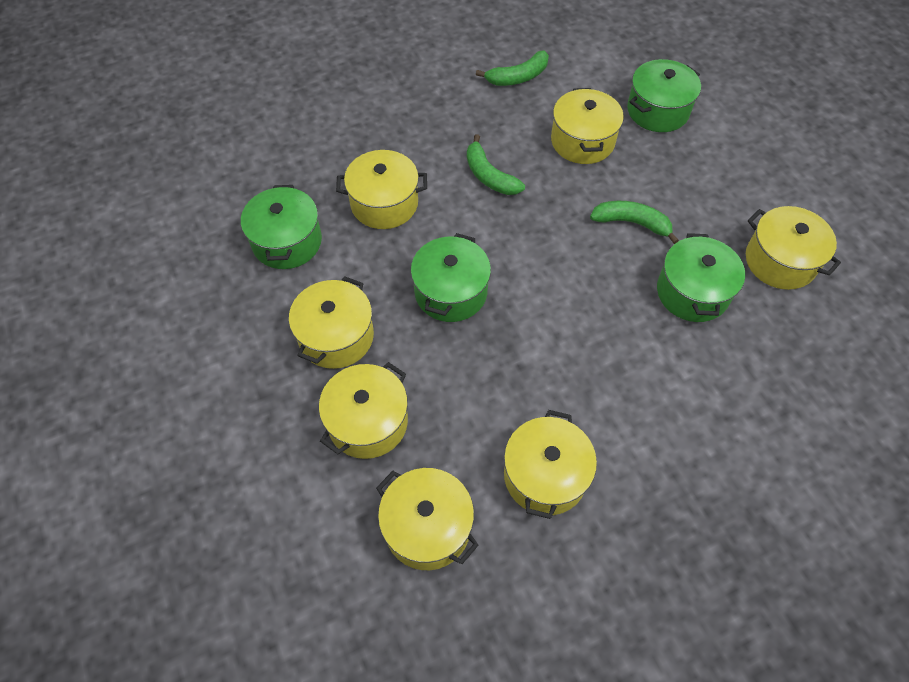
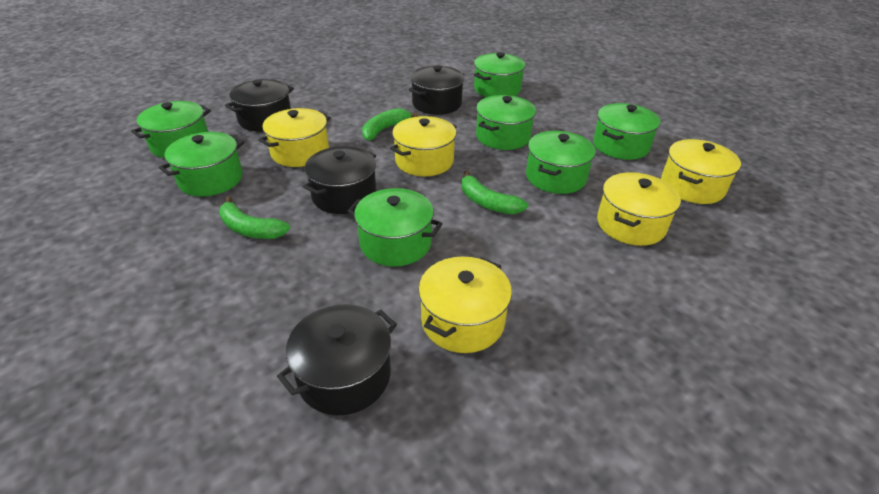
black pot: 0 -> 4
green pot: 4 -> 7
yellow pot: 7 -> 5

